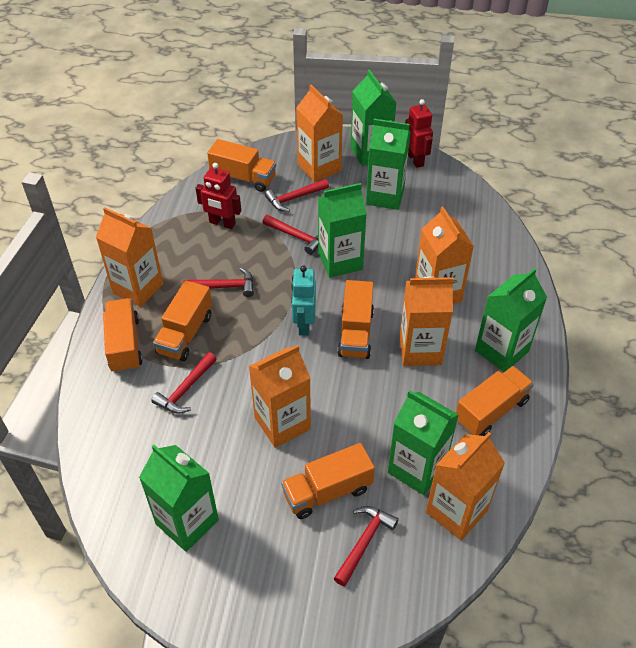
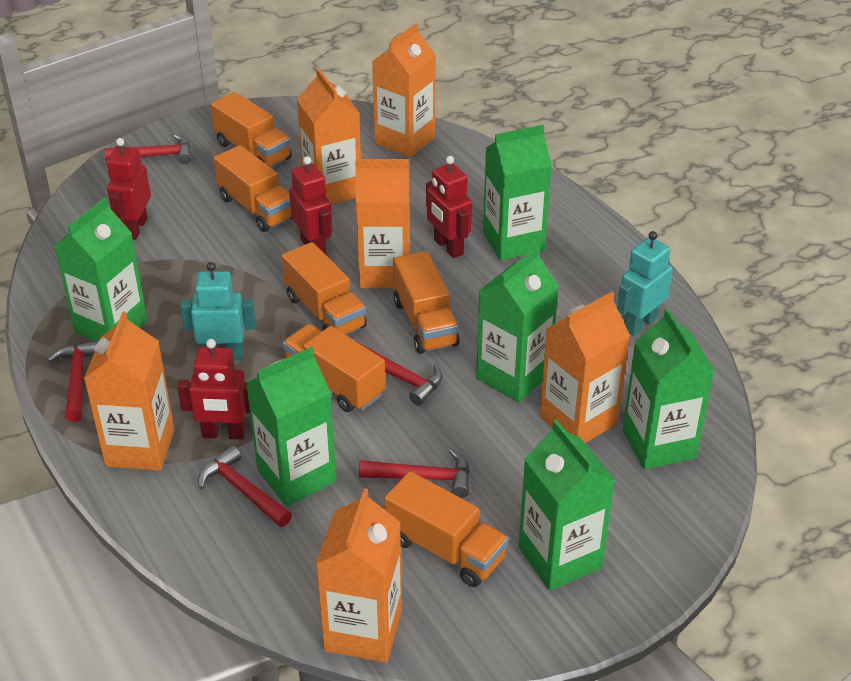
red robot: 2 -> 4
turquoise robot: 1 -> 2

